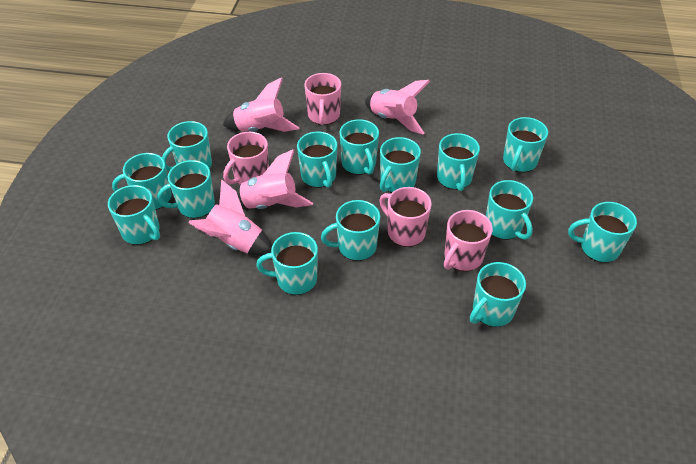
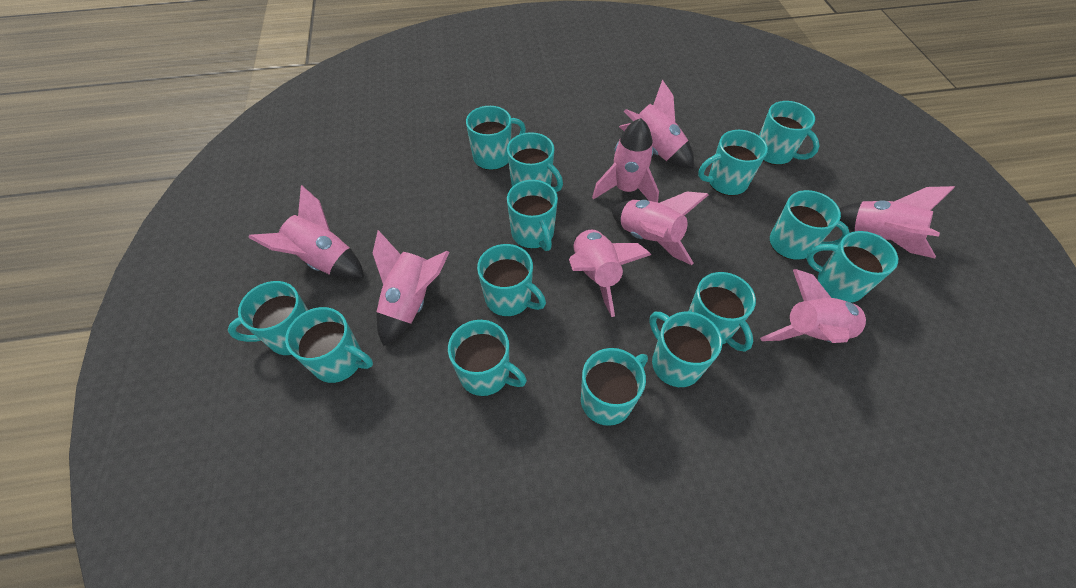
pink mug: 4 -> 0
pink rocket: 4 -> 8

